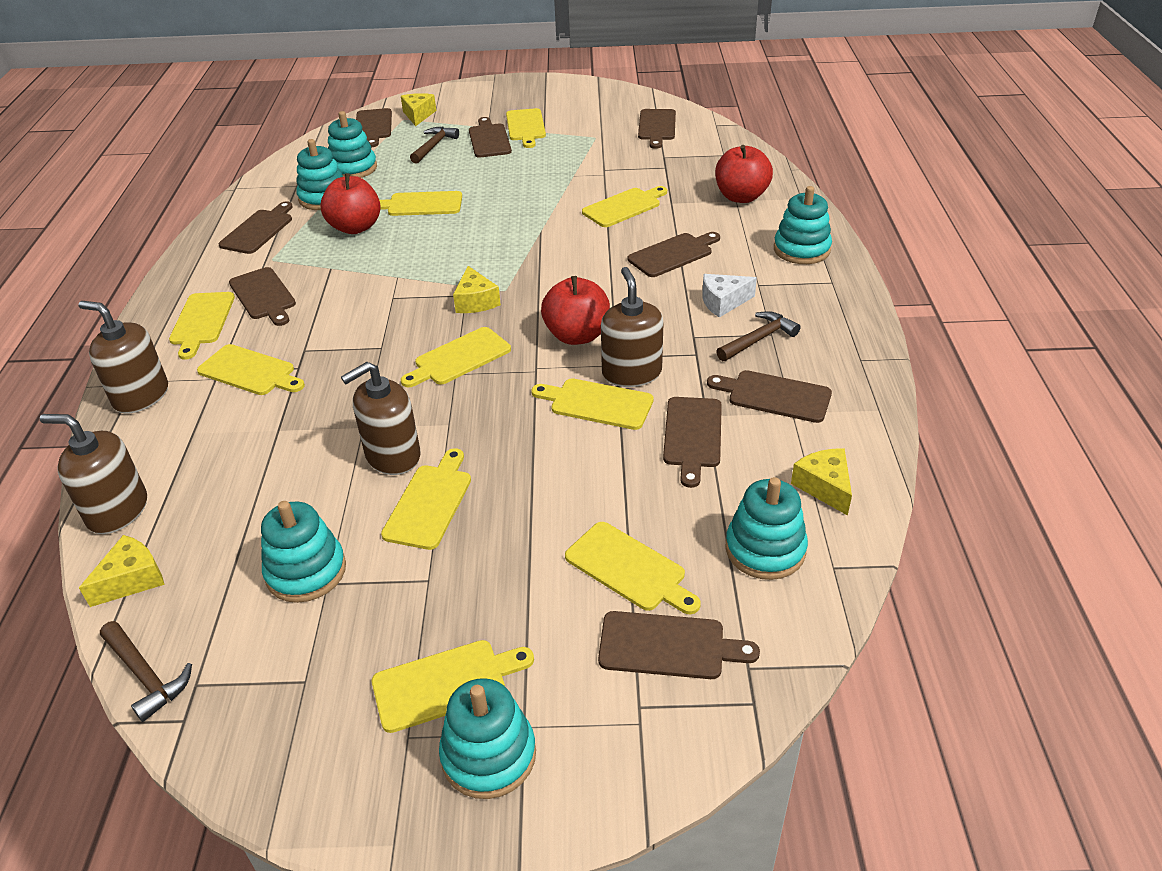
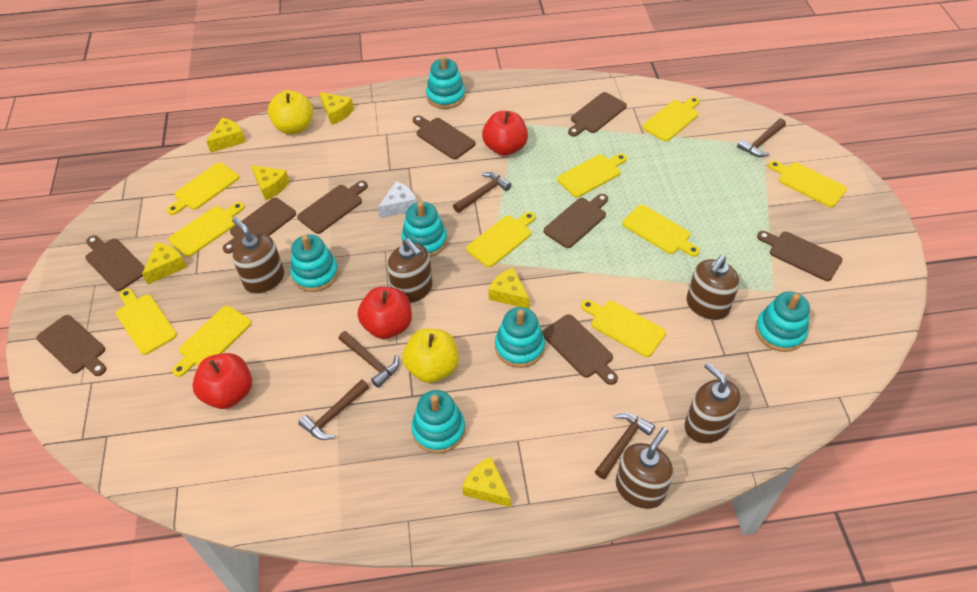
brown hammer: 3 -> 5
brown soap dispenser: 4 -> 5
yellow apple: 0 -> 2
yellow cheese: 4 -> 6

